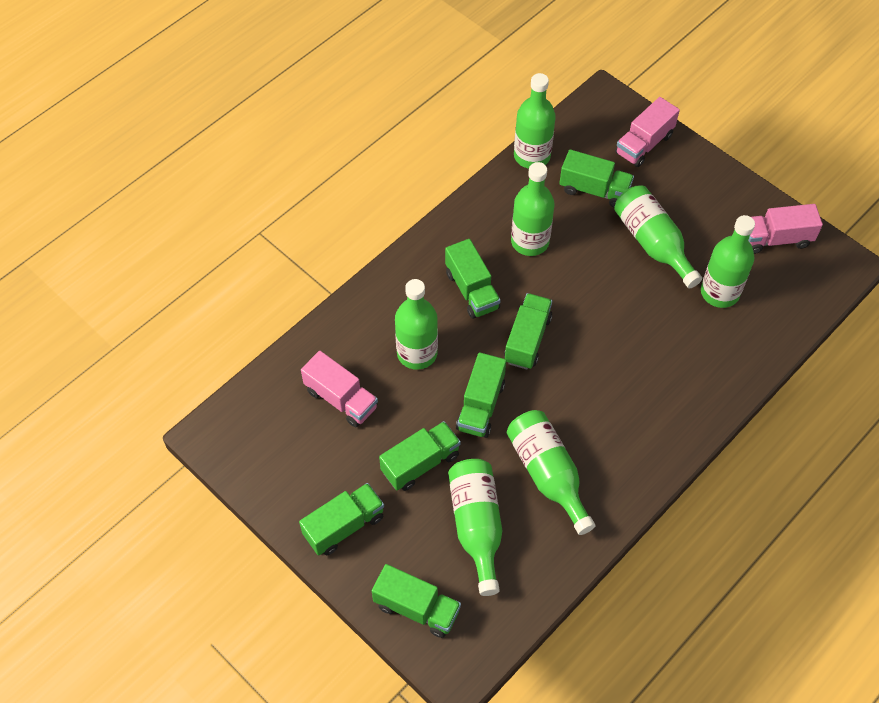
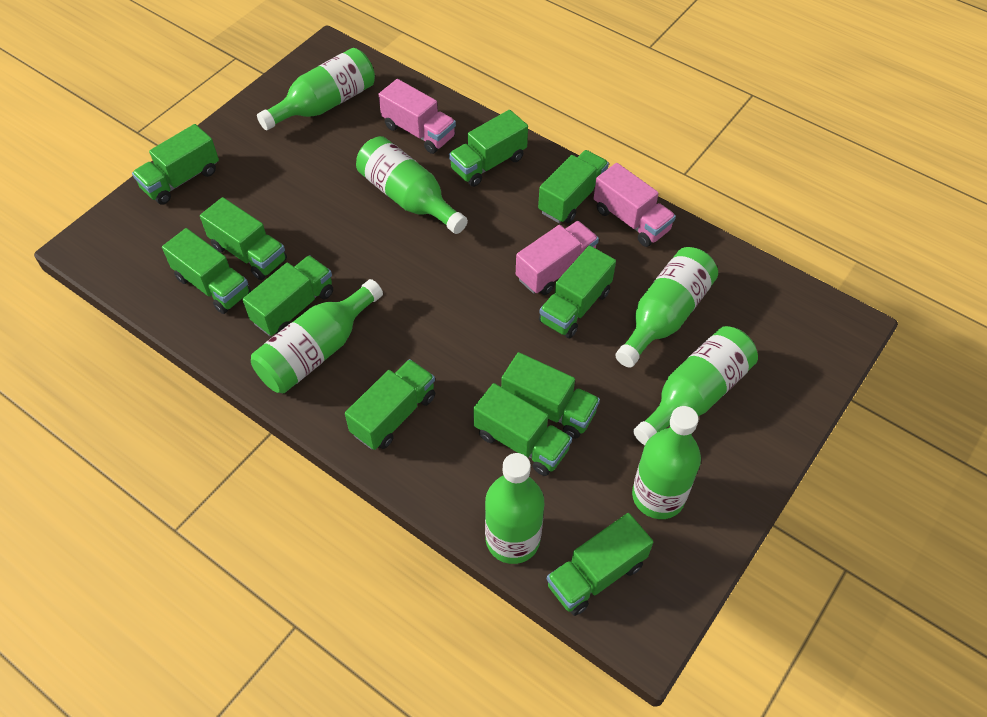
green truck: 7 -> 11

